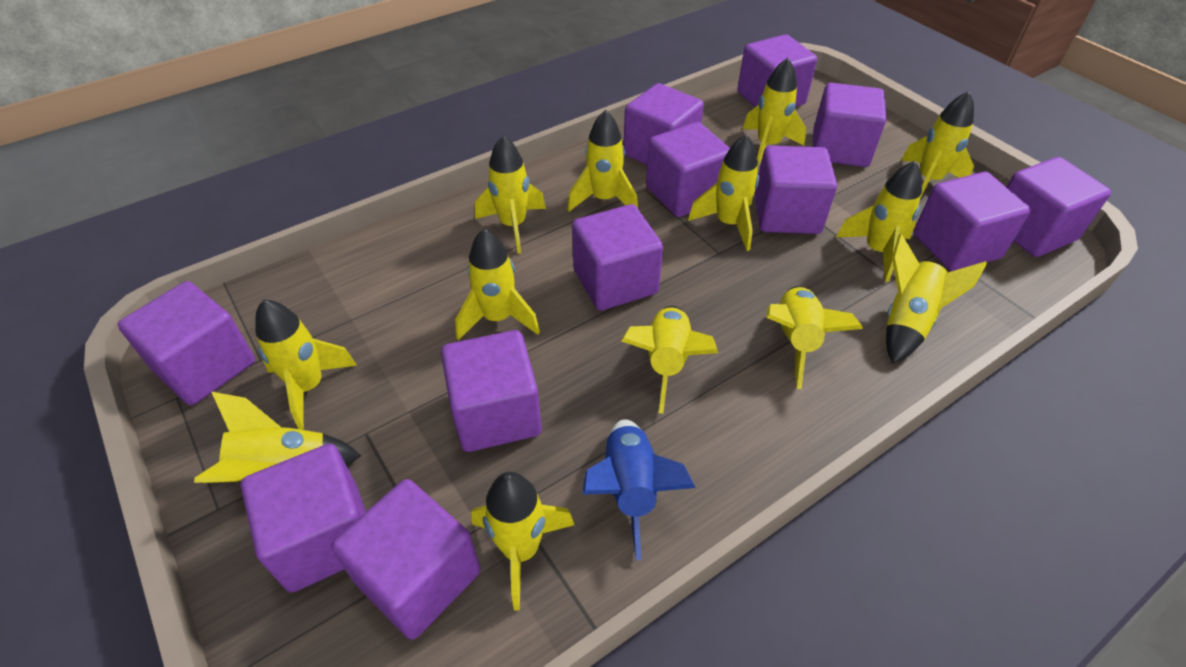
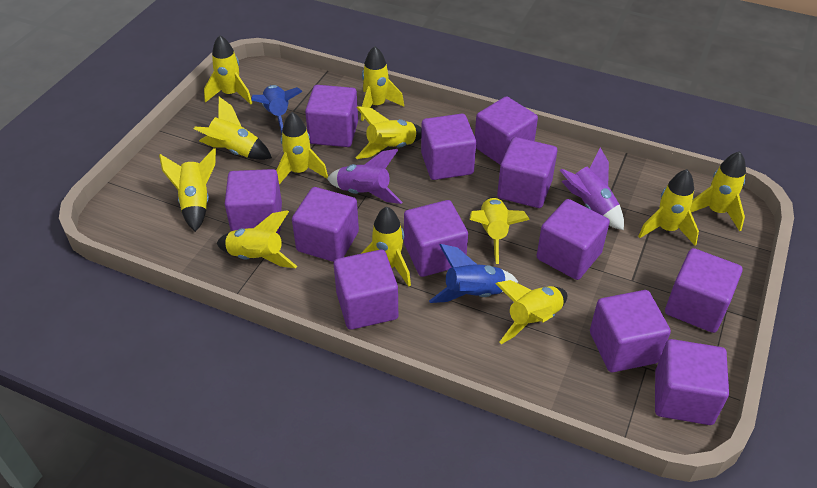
blue rocket: 1 -> 2
purple rocket: 0 -> 2
yellow rocket: 13 -> 12

